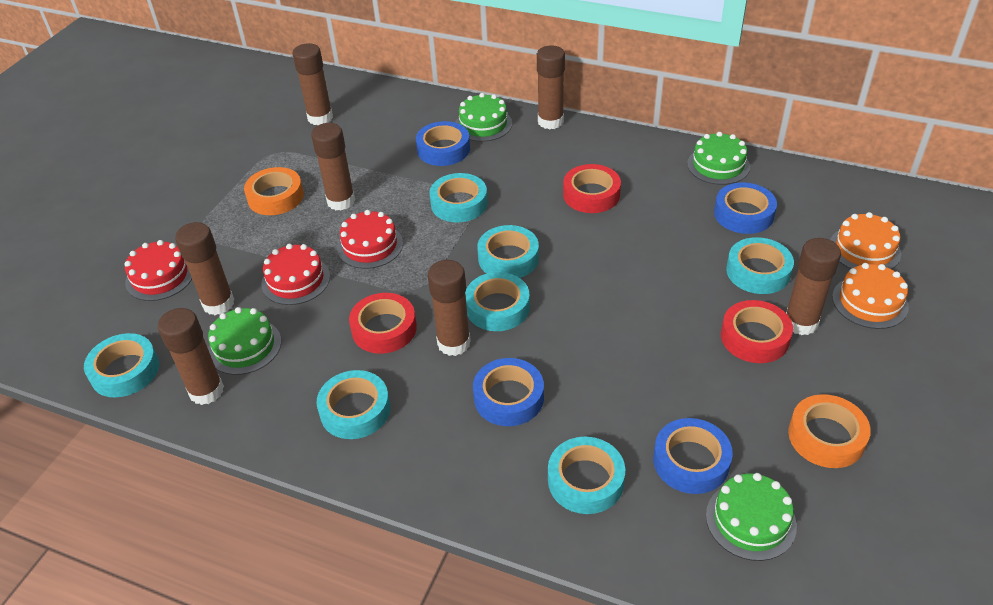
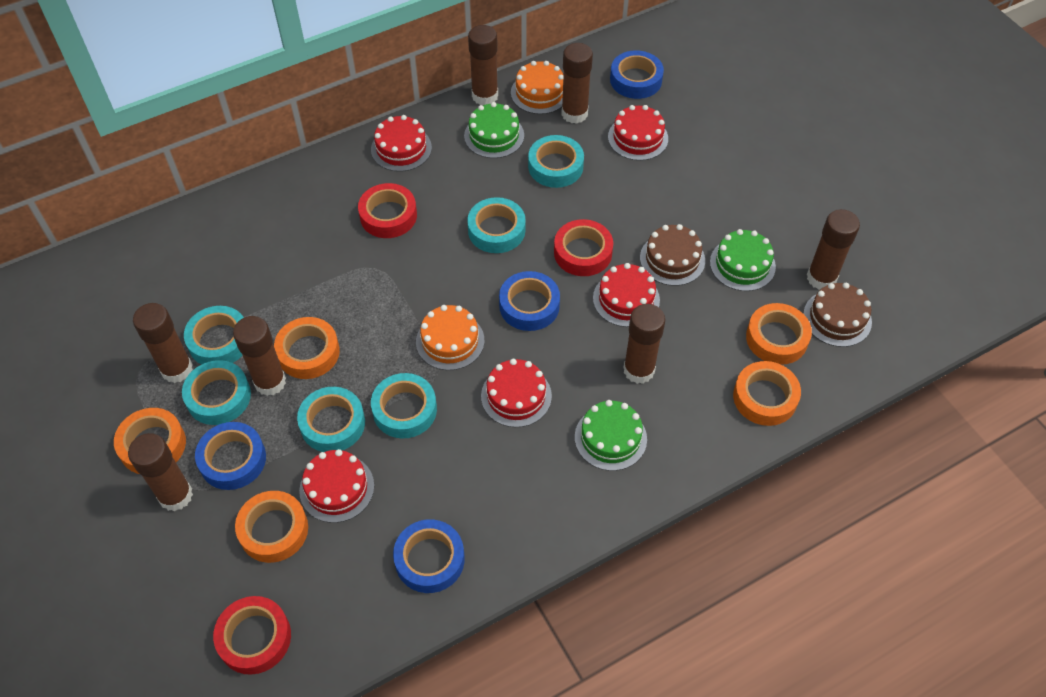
brown cake: 0 -> 2
green cake: 4 -> 3
orange tape: 2 -> 5
red cake: 3 -> 5
turquoise tape: 7 -> 6

